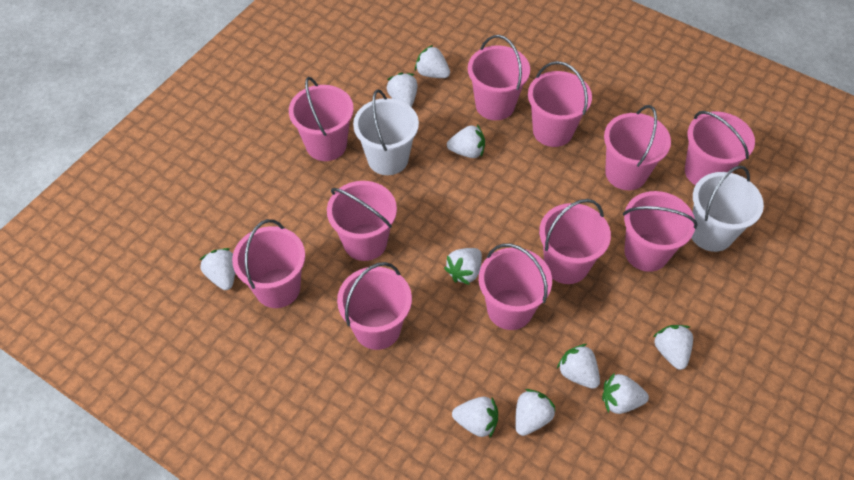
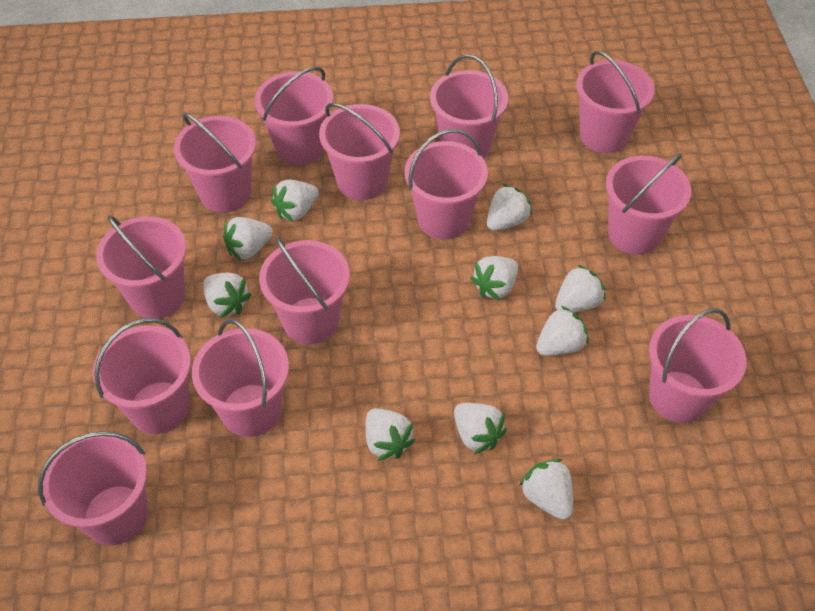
pink bucket: 11 -> 13
white bucket: 2 -> 0

